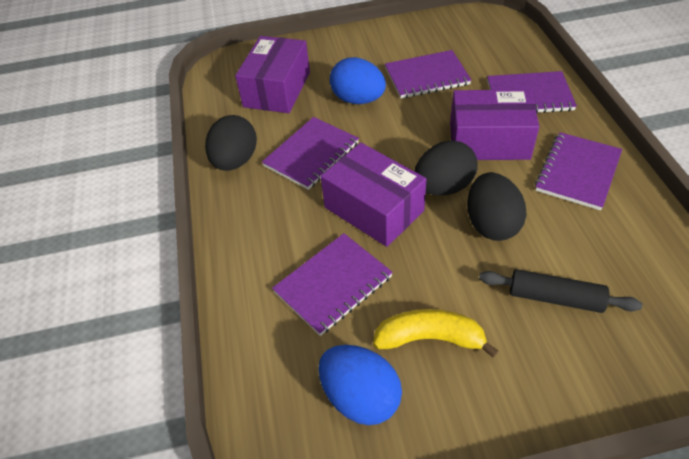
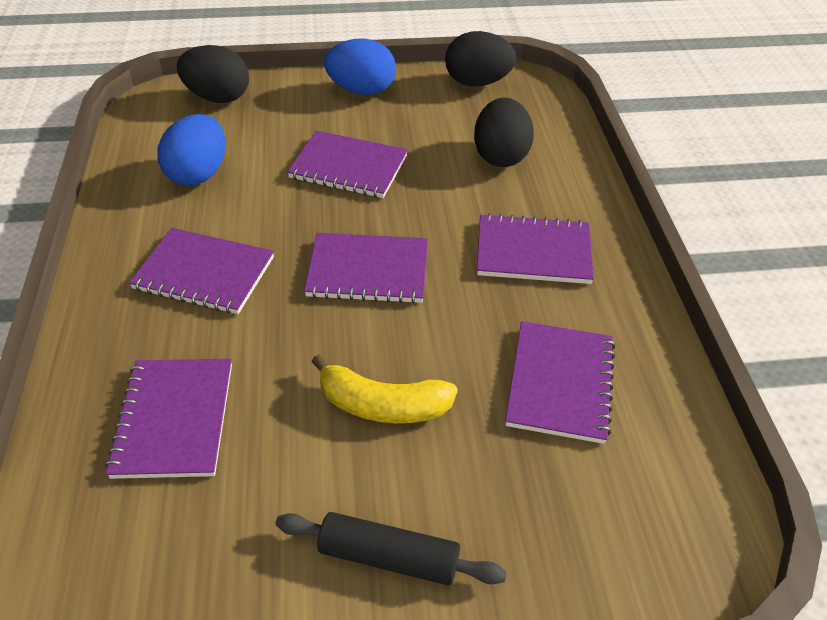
purple box: 3 -> 0
purple notebook: 5 -> 6

